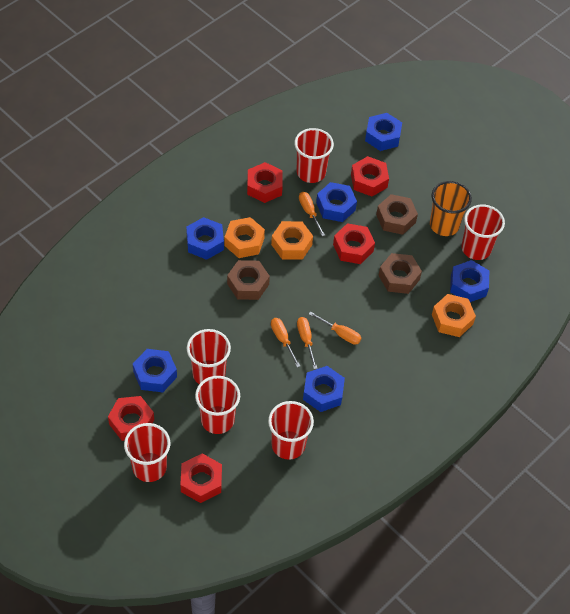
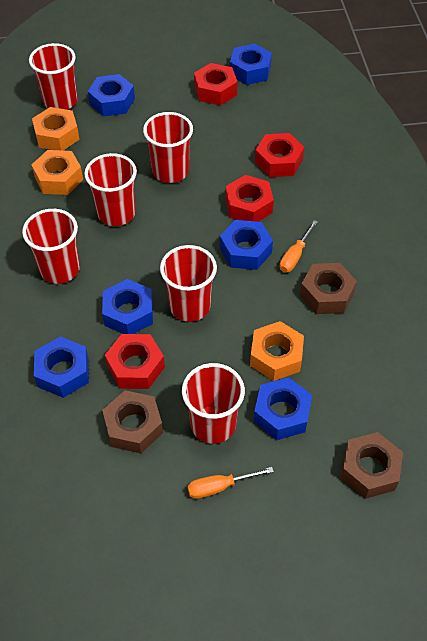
orange cup: 1 -> 0
orange screwdriver: 4 -> 2
red nut: 5 -> 4

